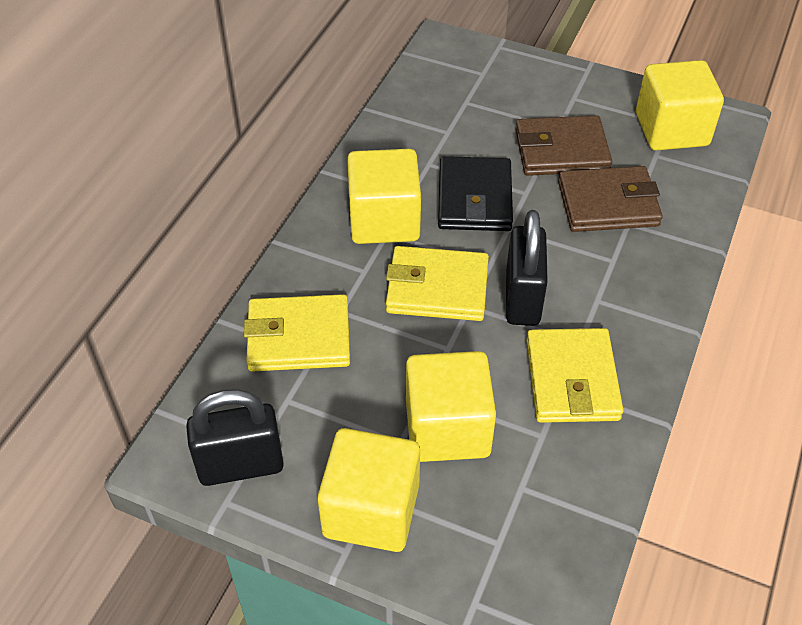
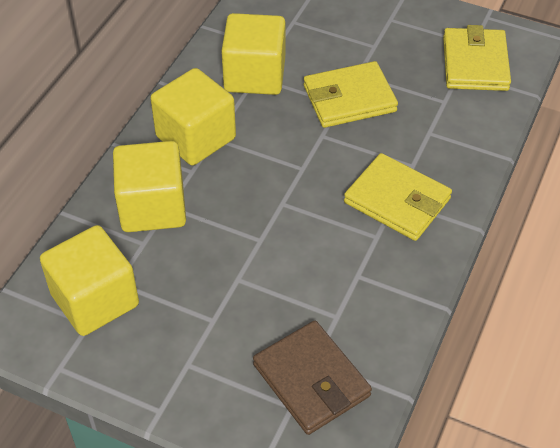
black padlock: 2 -> 0
black wallet: 1 -> 0
brown wallet: 2 -> 1

